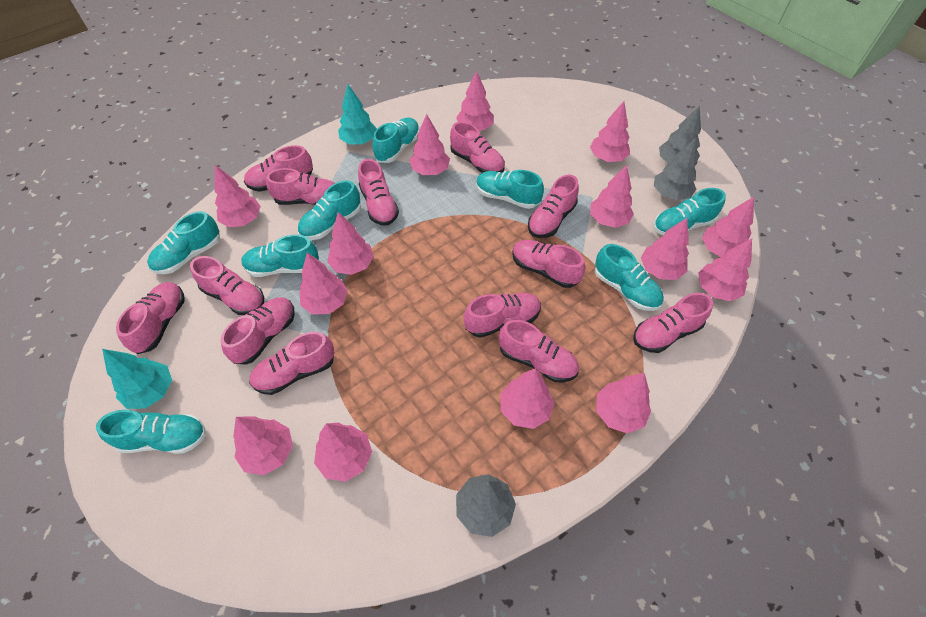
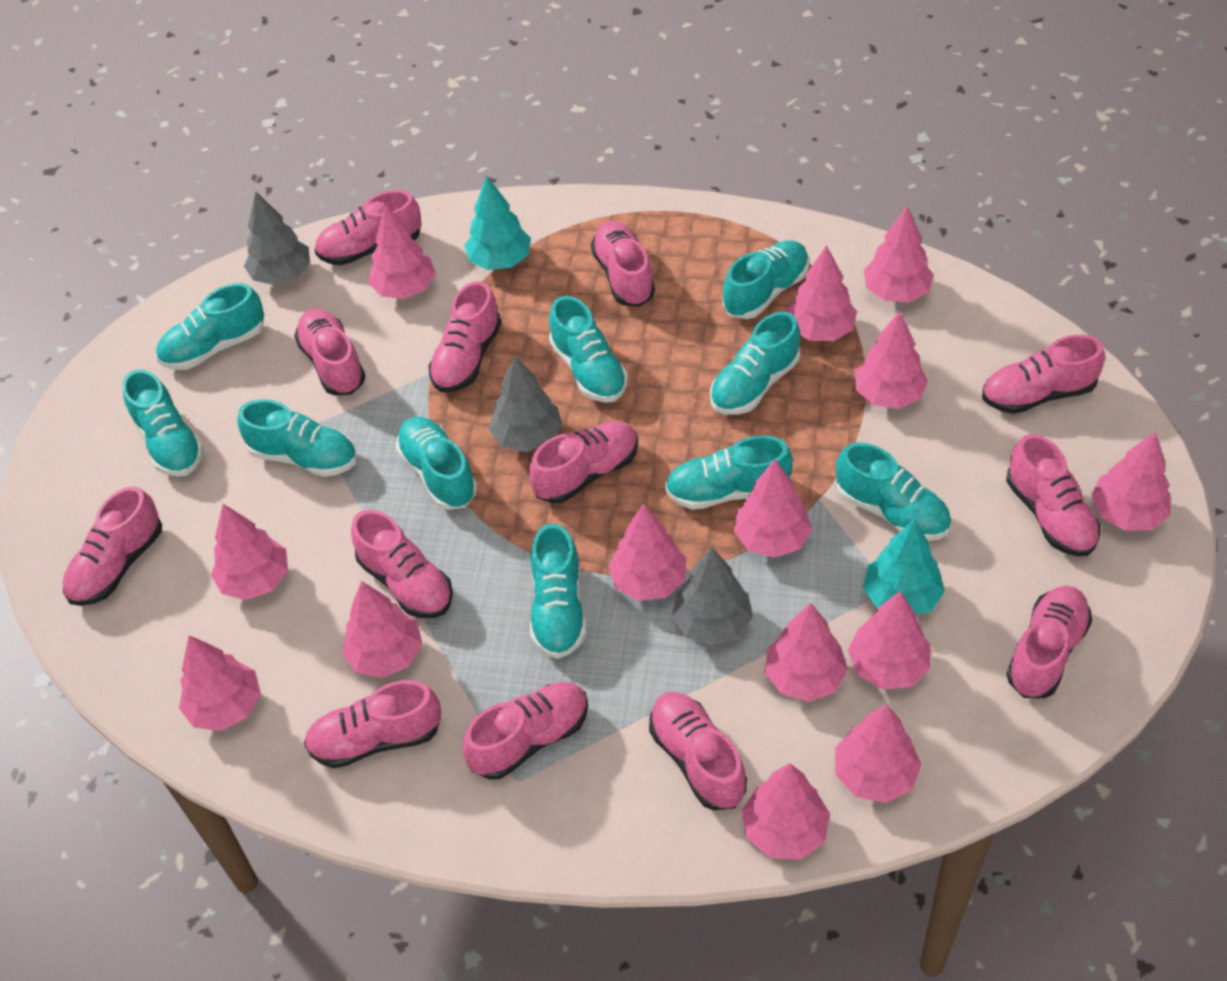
turquoise shoe: 8 -> 10

